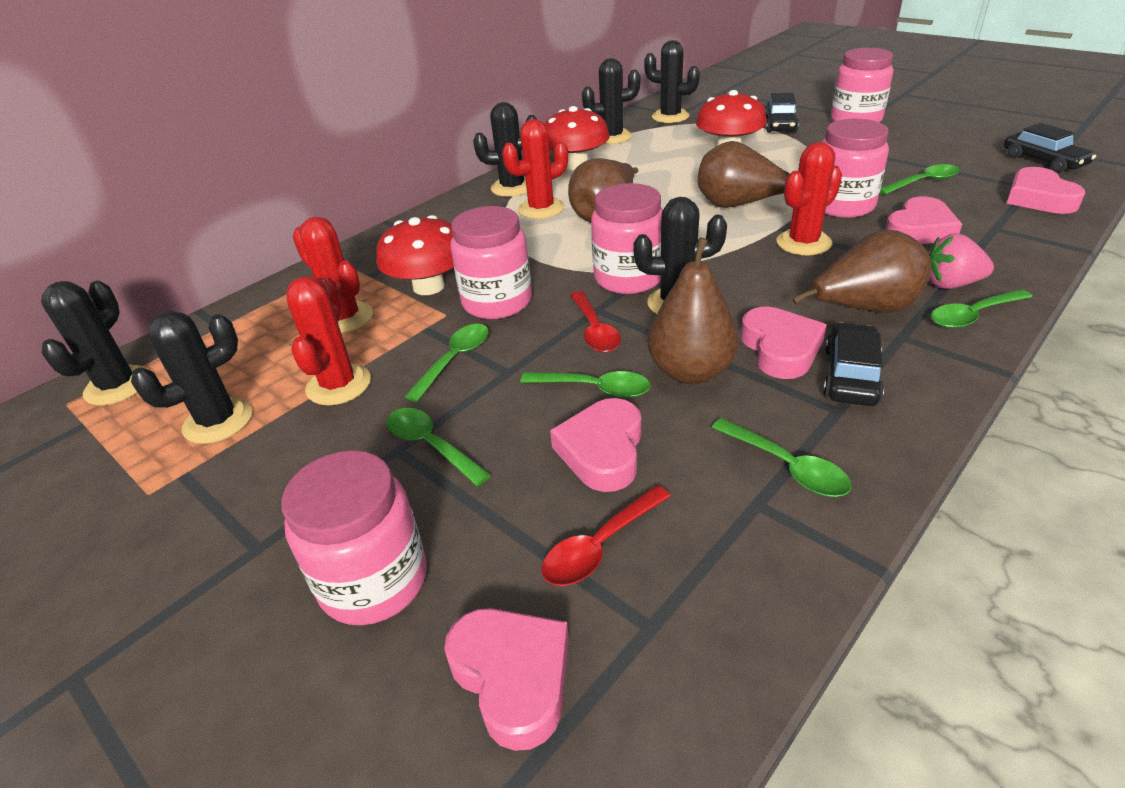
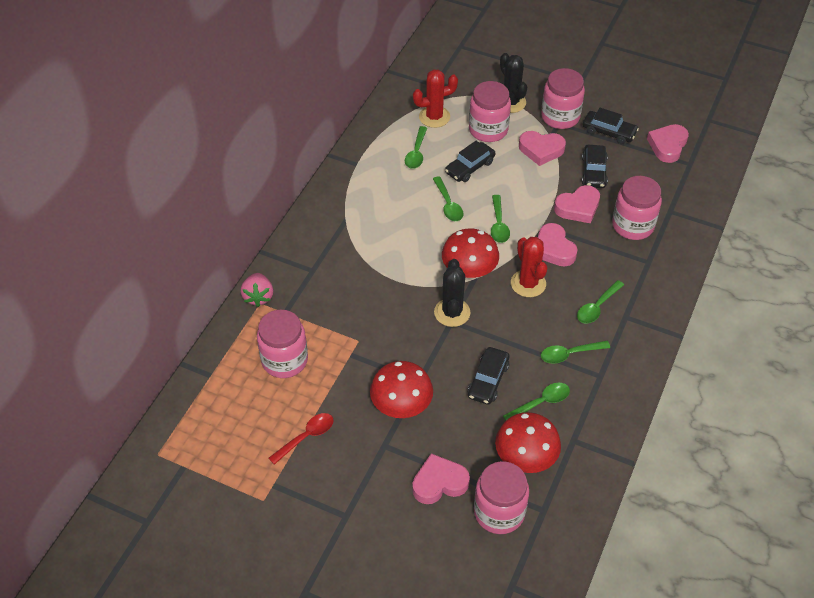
black cactus: 6 -> 2
black car: 3 -> 4
brown pear: 4 -> 0
red cactus: 4 -> 2
red spoon: 2 -> 1

